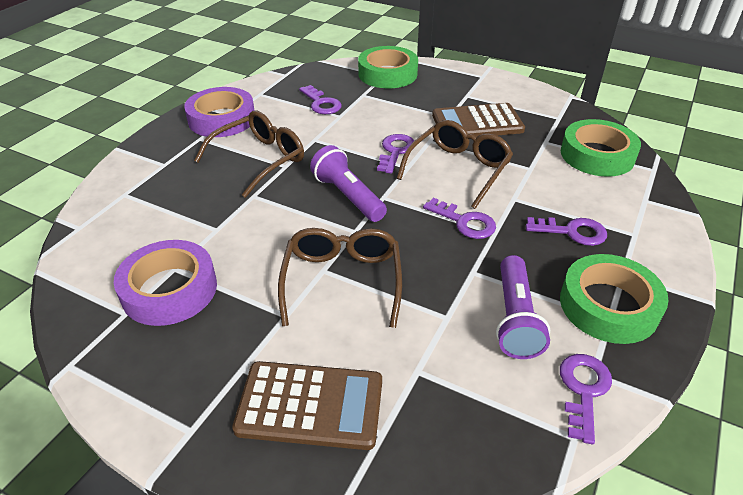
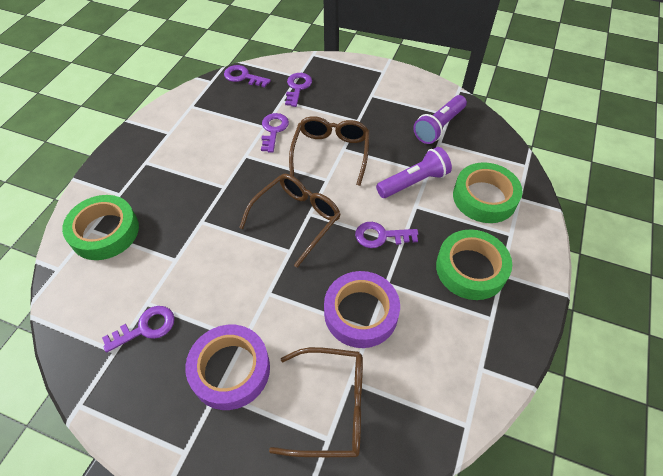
brown calculator: 2 -> 0

